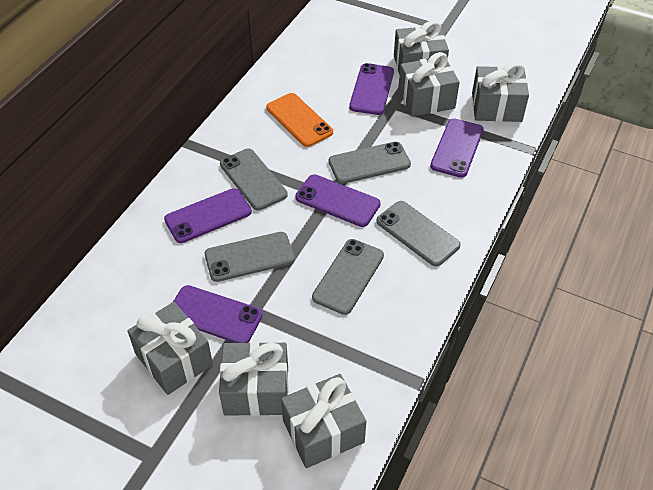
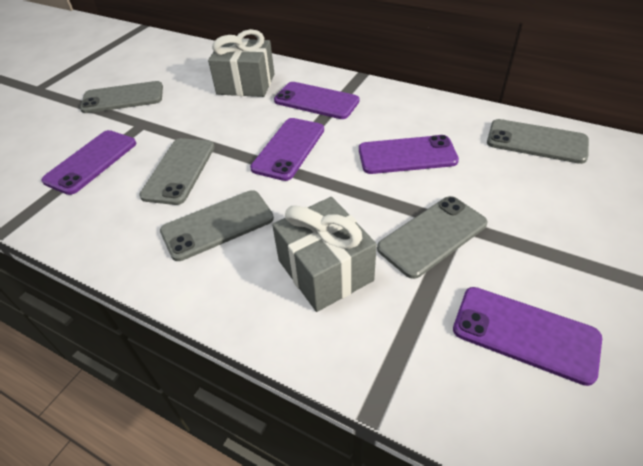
grey gift: 6 -> 2
orange phone: 1 -> 0

